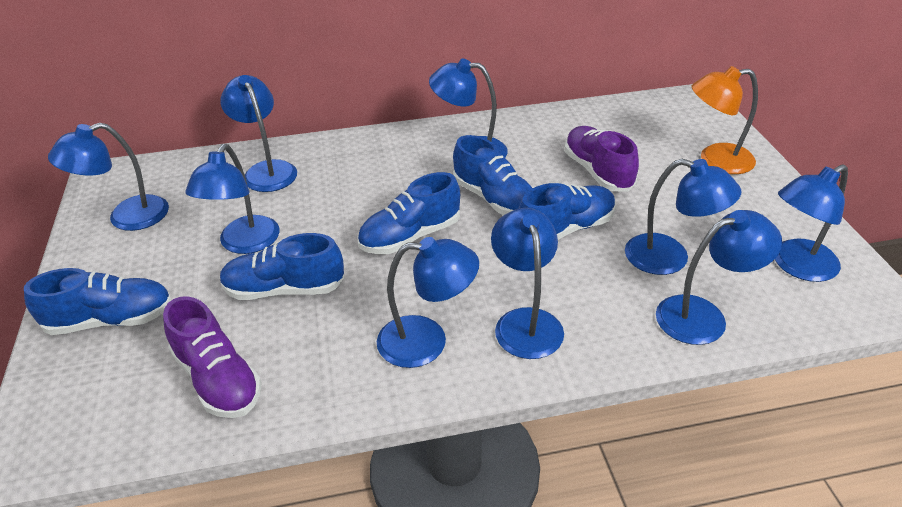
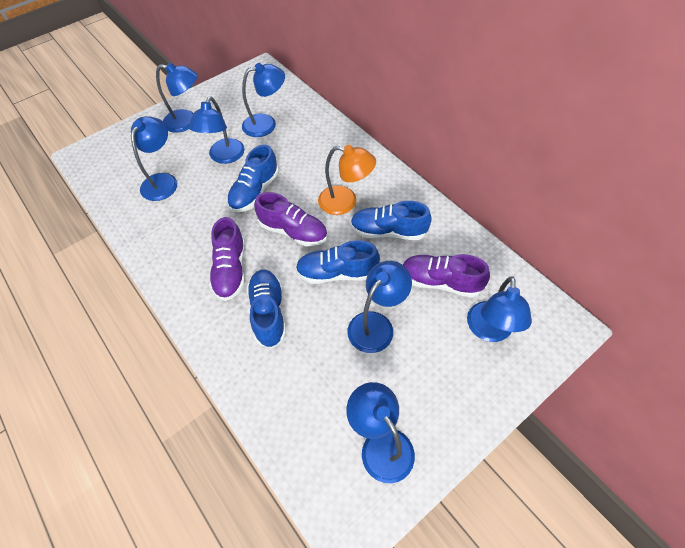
blue lamp: 9 -> 7
blue shoe: 5 -> 4
purple shoe: 2 -> 3

